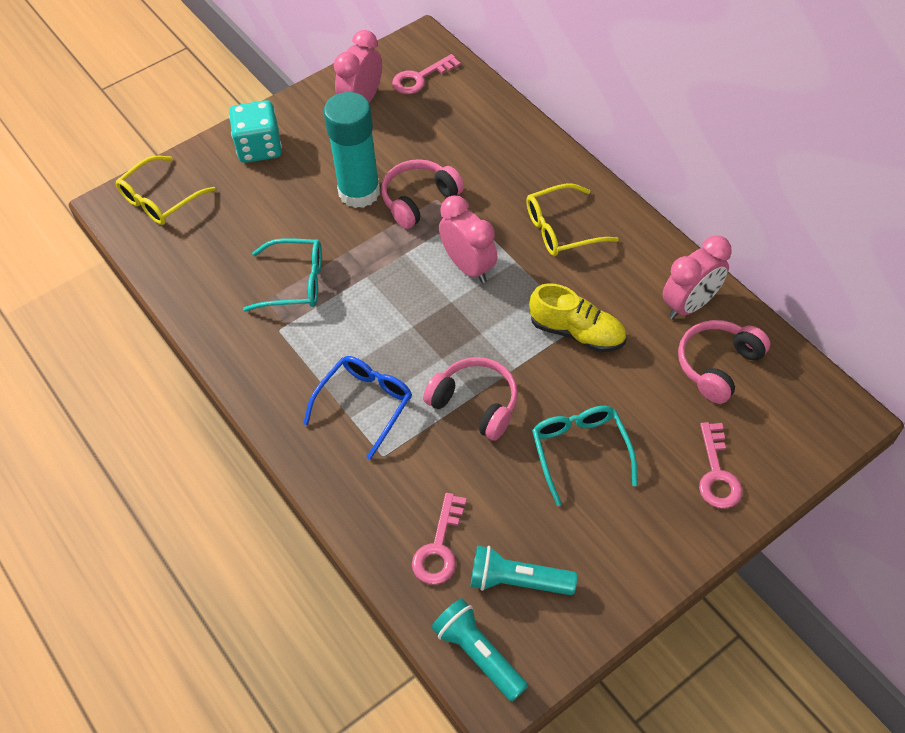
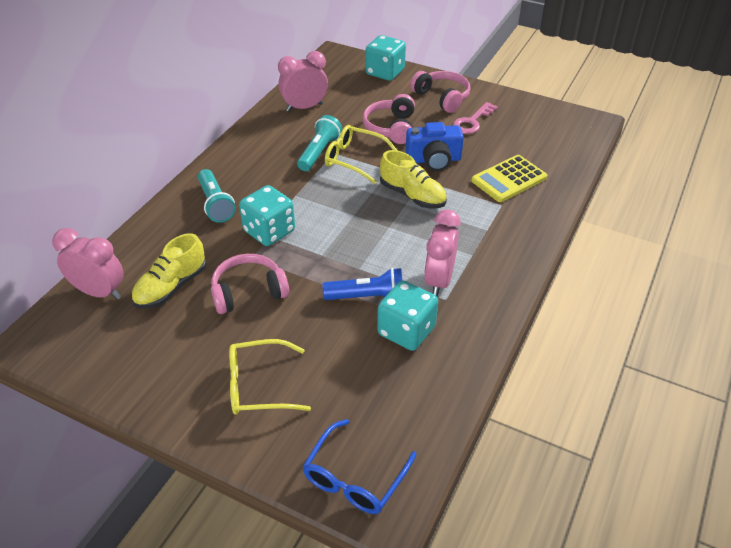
blue camera: 0 -> 1
blue flashlight: 0 -> 1
pink key: 3 -> 1
turquoise dice: 1 -> 3
turquoise glasses: 2 -> 0
turquoise glue stick: 1 -> 0
yellow calculator: 0 -> 1
yellow shoe: 1 -> 2

